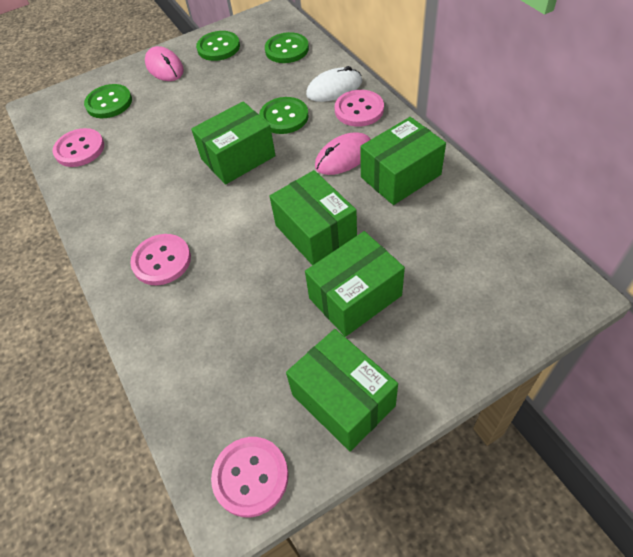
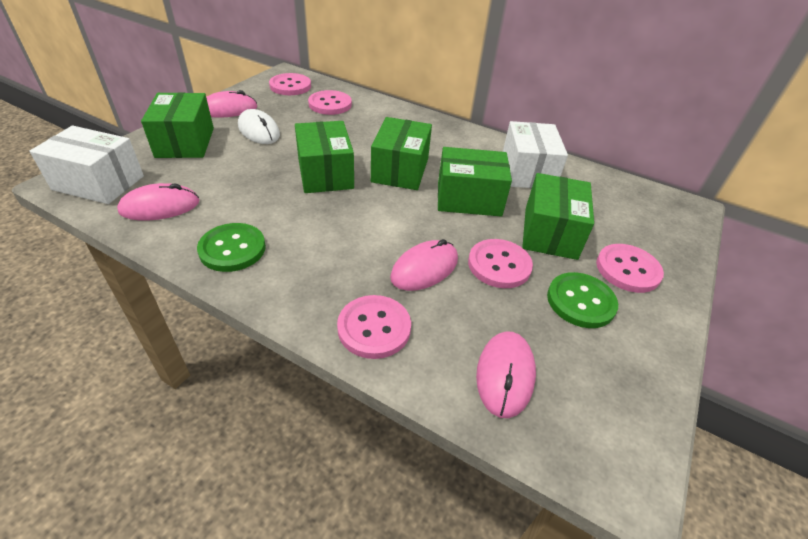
green button: 4 -> 2
pink button: 4 -> 5
pink mouse: 2 -> 4
white box: 0 -> 2

